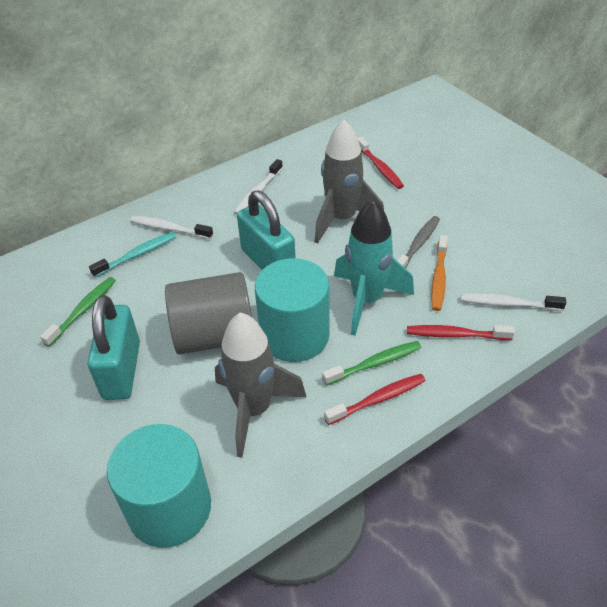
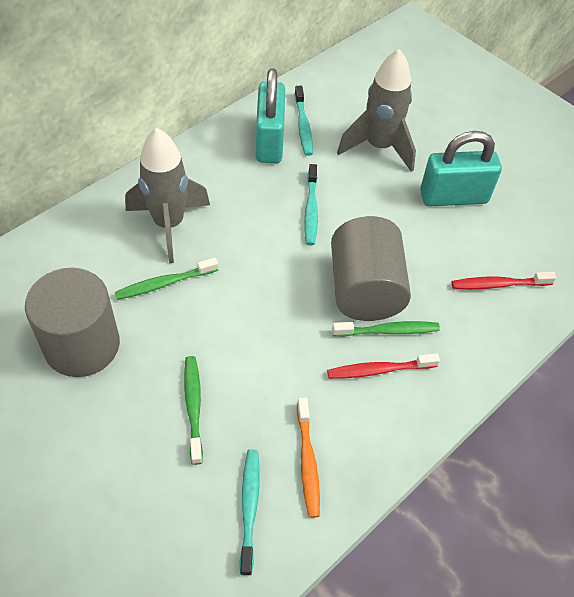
green toothbrush: 2 -> 3
grey cylinder: 1 -> 2
grey toothbrush: 1 -> 0
red toothbrush: 3 -> 2
turquoise cylinder: 2 -> 0
turquoise rocket: 1 -> 0
turquoise toothbrush: 1 -> 3
white toothbrush: 3 -> 0

